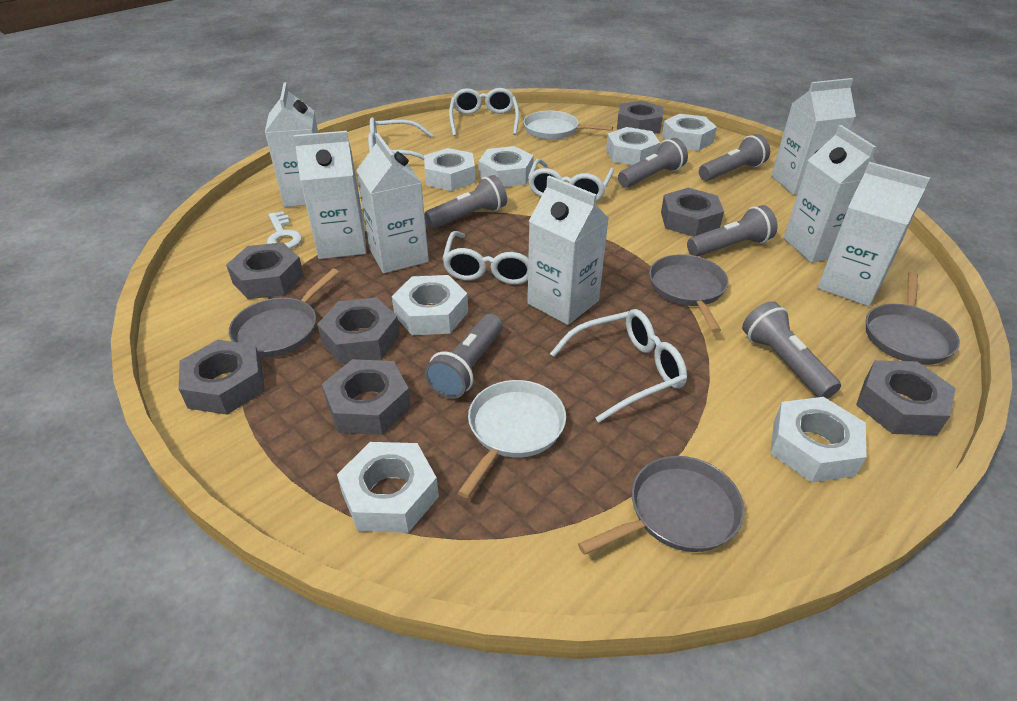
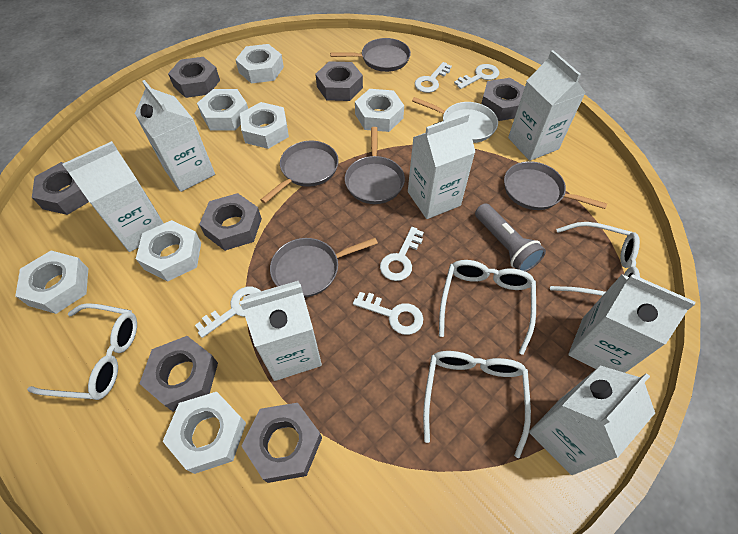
grey flashlight: 6 -> 1
grey pan: 4 -> 5
white glasses: 5 -> 4
white key: 1 -> 5
white pan: 2 -> 1

